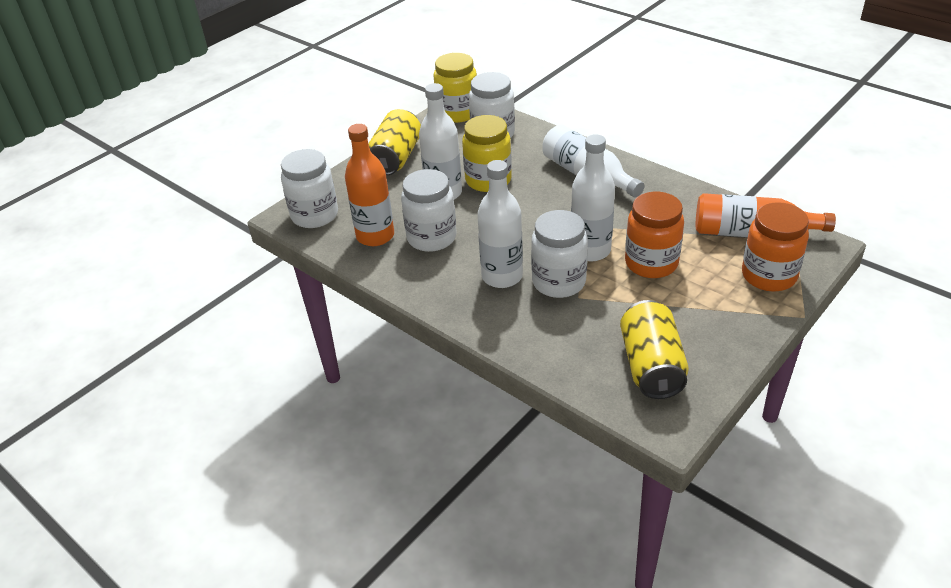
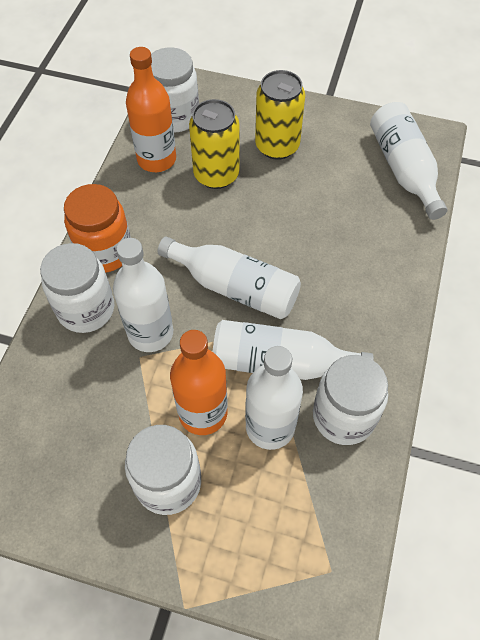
orange jar: 2 -> 1
white bottle: 4 -> 5
yellow jar: 2 -> 0

